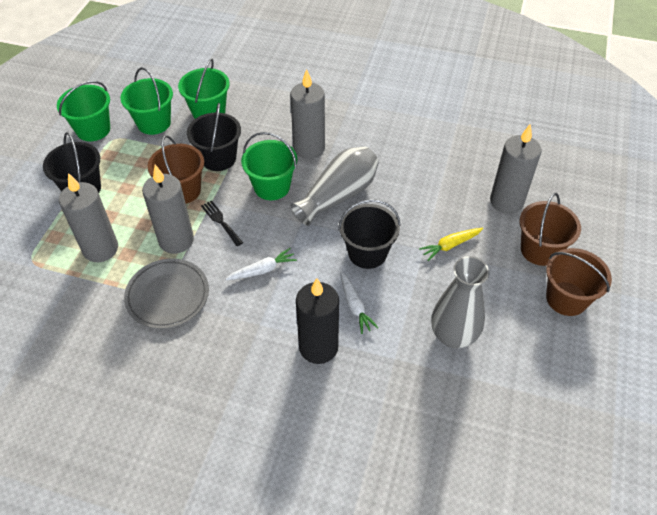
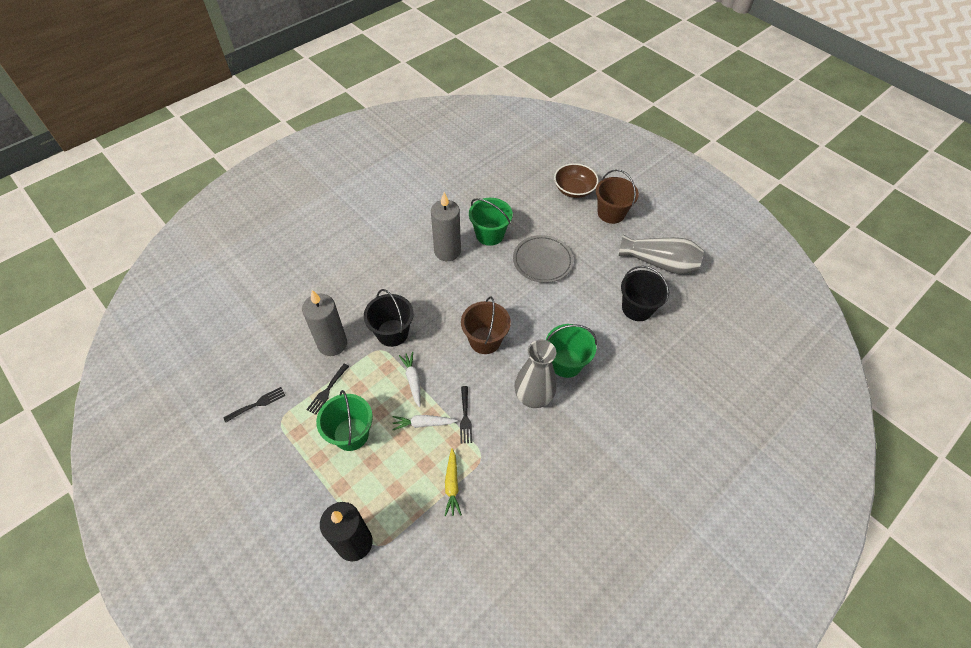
black bucket: 3 -> 2
black fork: 1 -> 3
brown bowl: 0 -> 1
brown bucket: 3 -> 2
green bucket: 4 -> 3
grey candle: 4 -> 2

